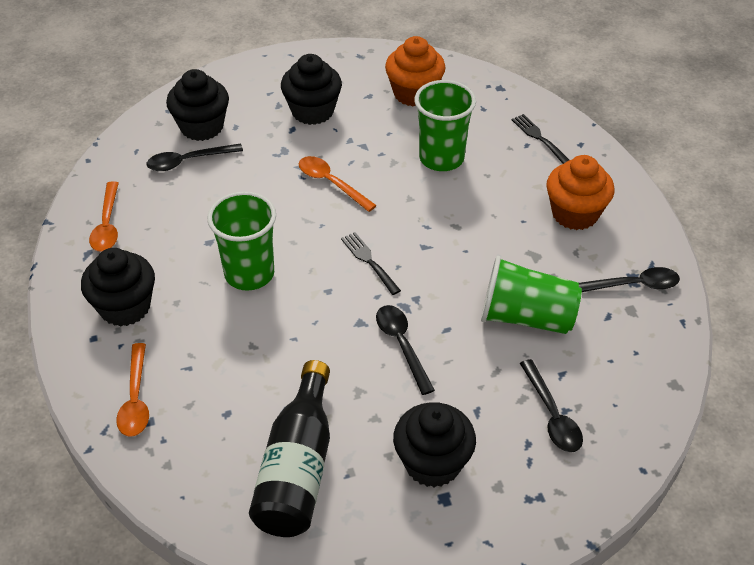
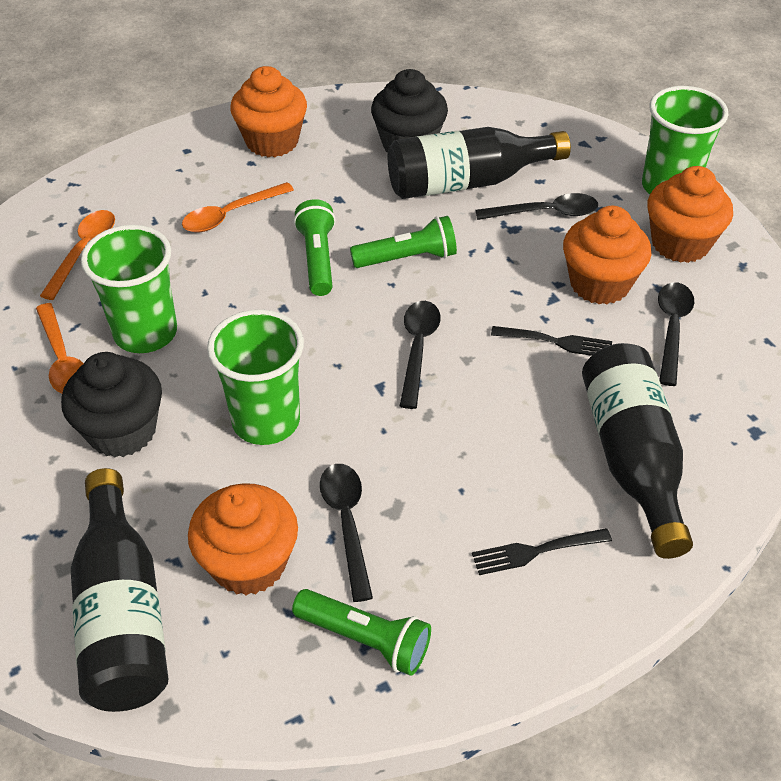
black bottle: 1 -> 3
black cupcake: 4 -> 2
green flashlight: 0 -> 3
orange cupcake: 2 -> 4

